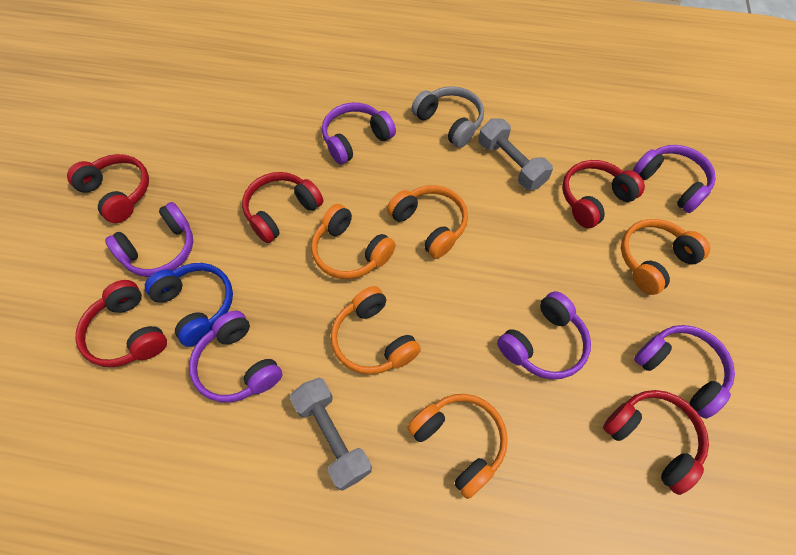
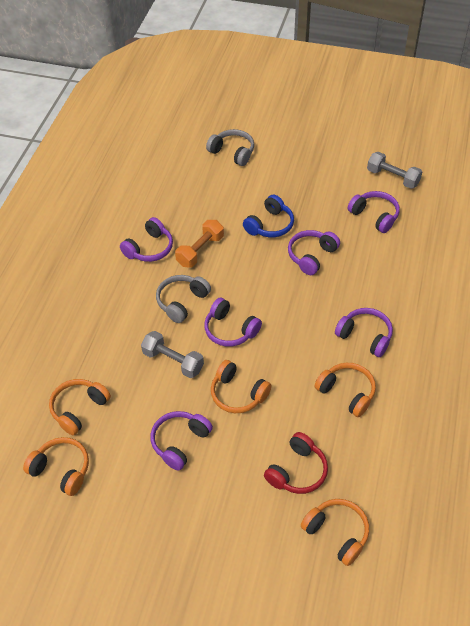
grey headphones: 1 -> 2
orange dumbbell: 0 -> 1
red headphones: 5 -> 1

